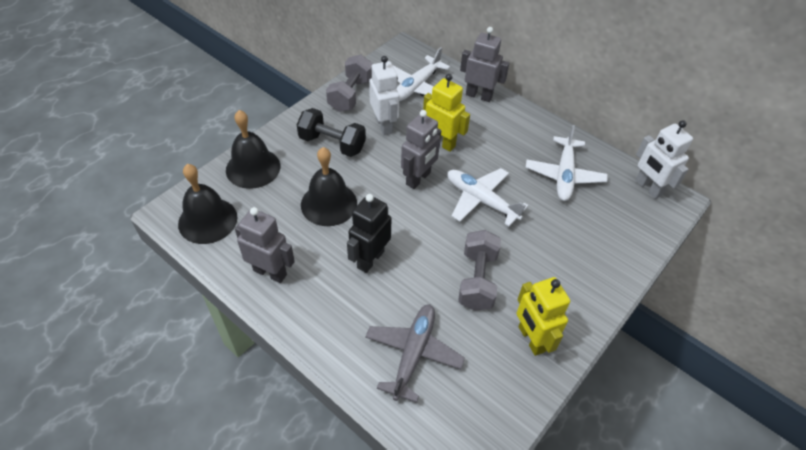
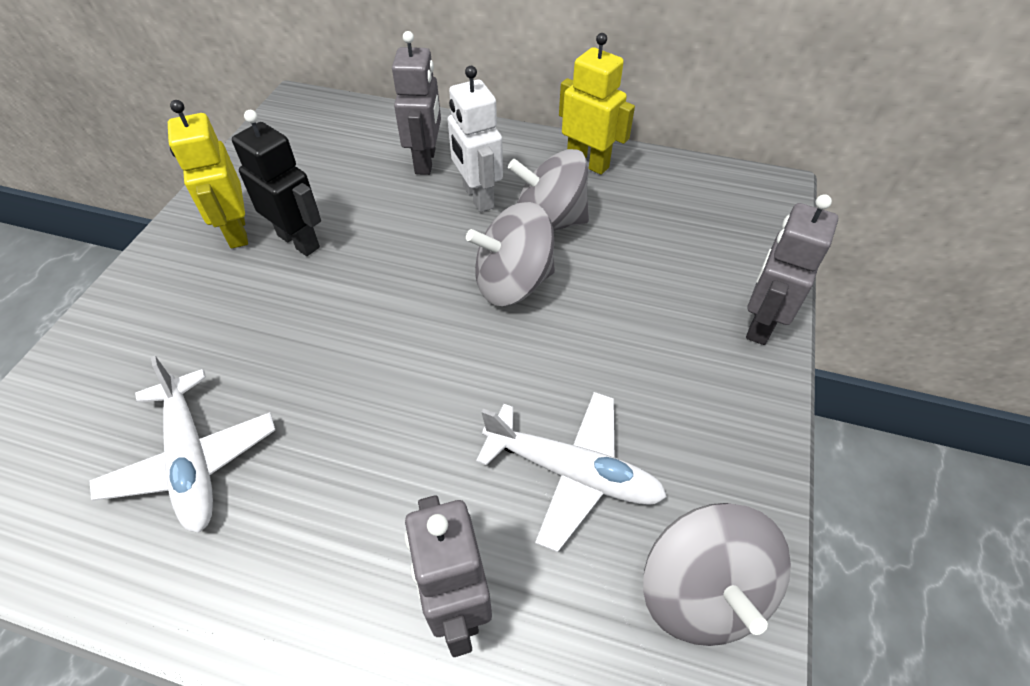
black bell: 3 -> 0
black dumbbell: 1 -> 0
grey dumbbell: 2 -> 0
grey plane: 1 -> 0
grey spinning top: 0 -> 3
white plane: 3 -> 2
white robot: 2 -> 1

